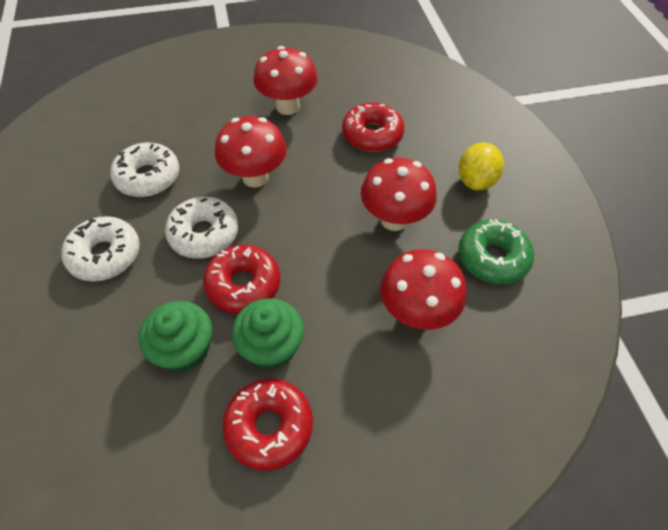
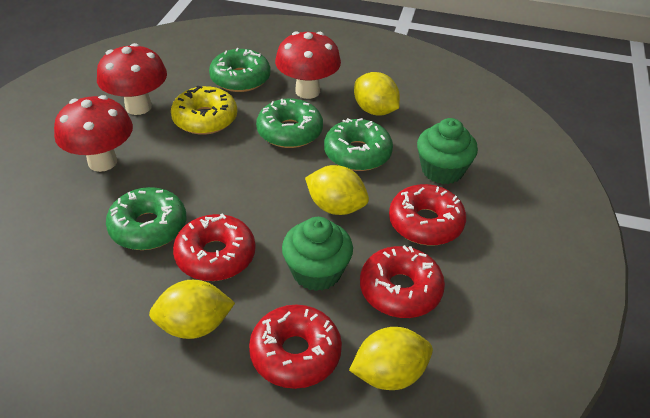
green donut: 1 -> 4
red donut: 3 -> 4
red mushroom: 4 -> 3
white donut: 3 -> 0
yellow donut: 0 -> 1
yellow lemon: 1 -> 4

